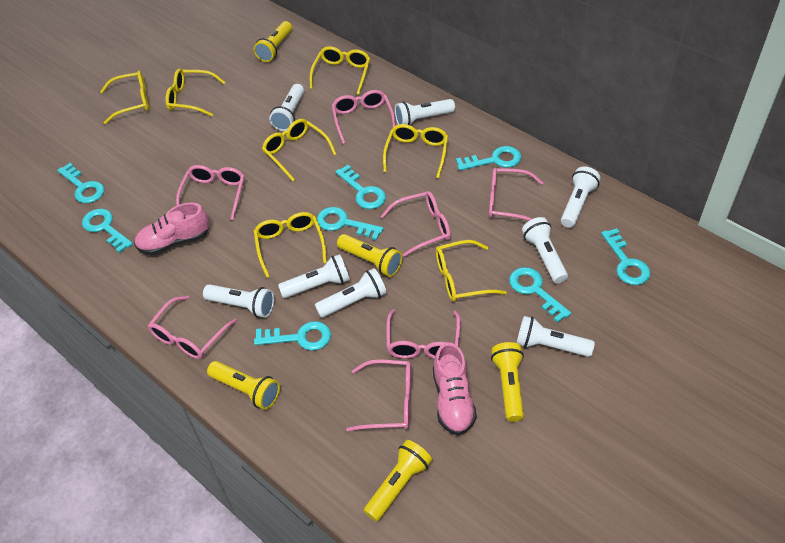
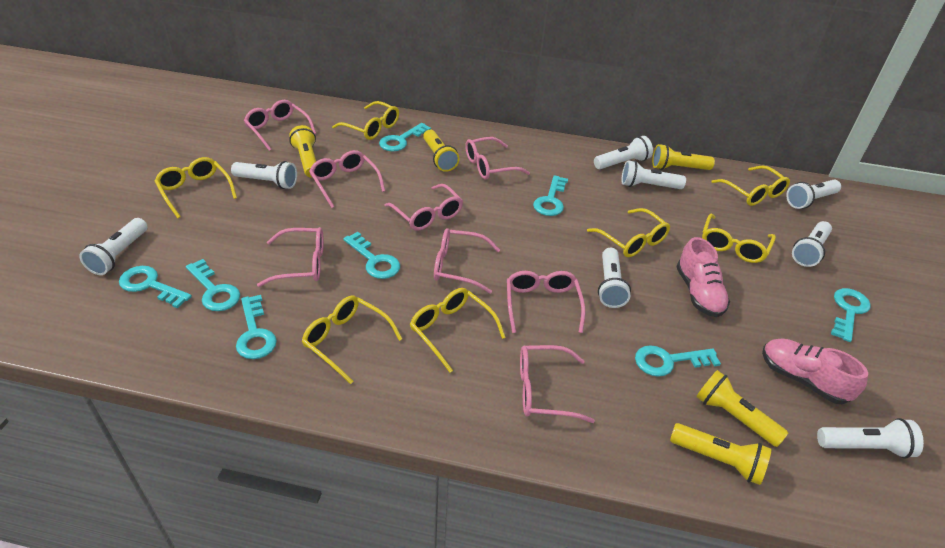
pink glasses: 7 -> 8

